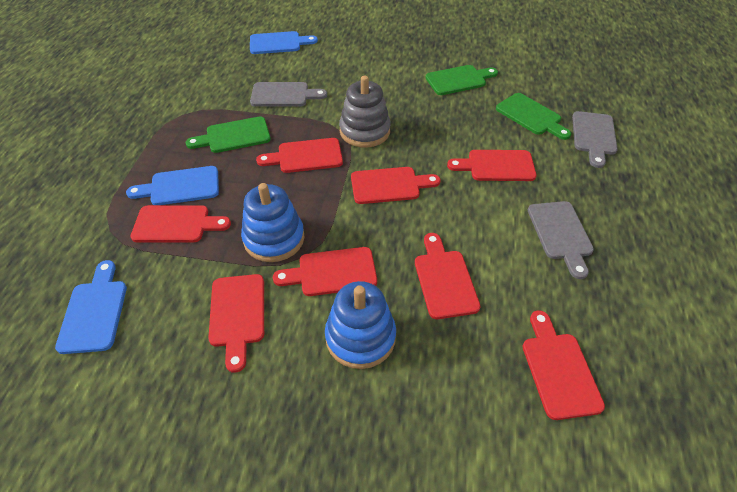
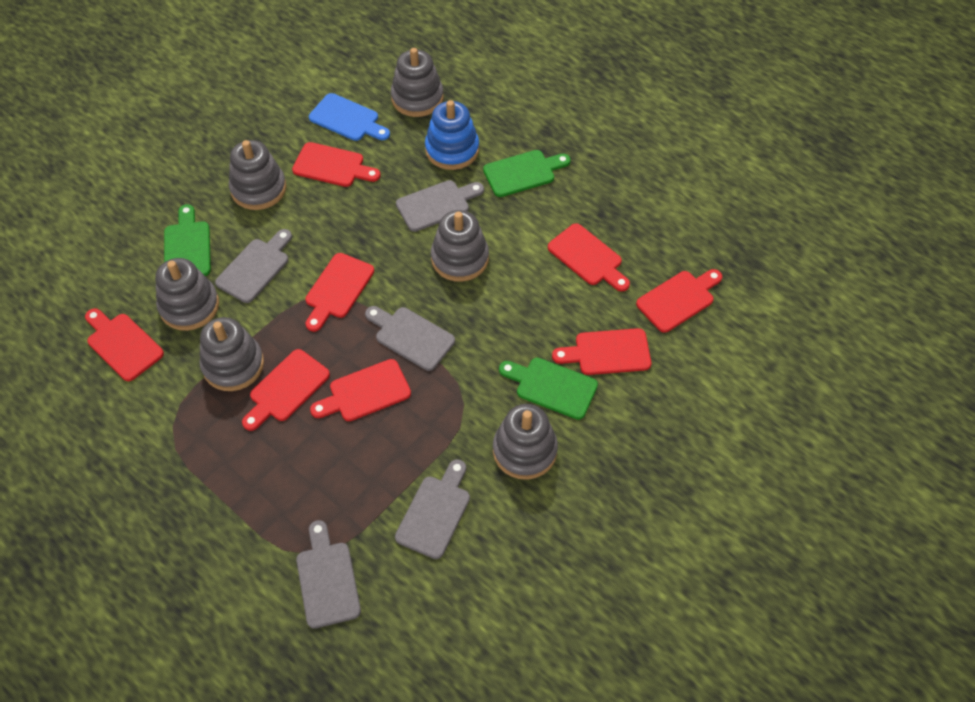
blue cutting board: 3 -> 1
blue stacking toy: 2 -> 1
grey cutting board: 3 -> 5
grey stacking toy: 1 -> 6

